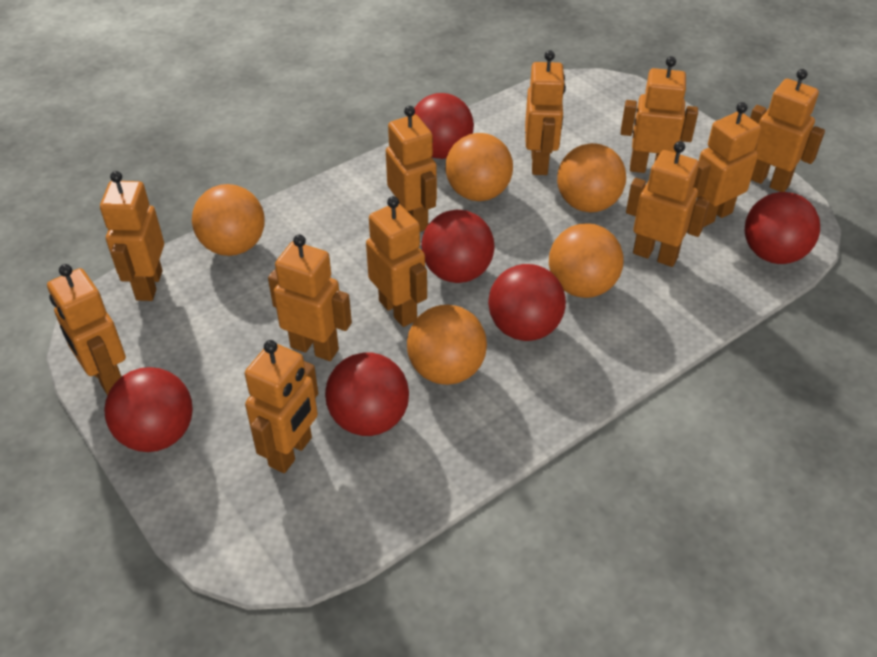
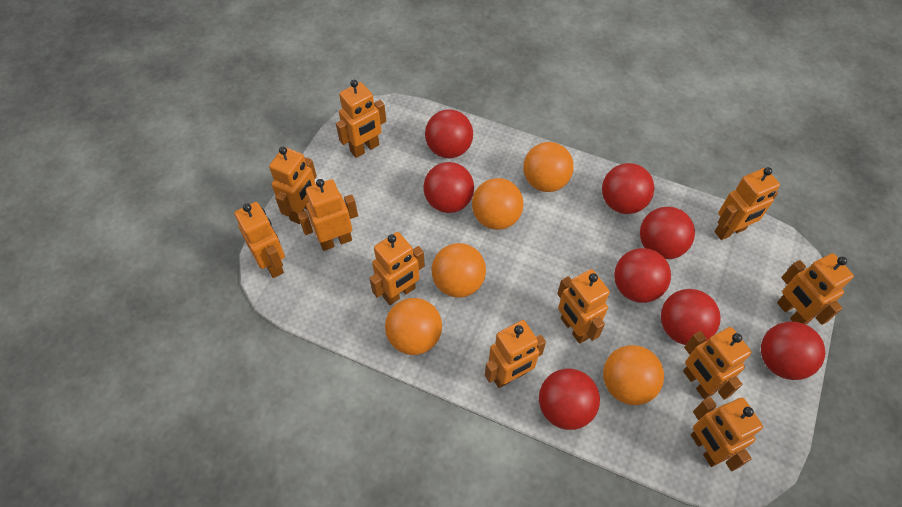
red ball: 6 -> 8

